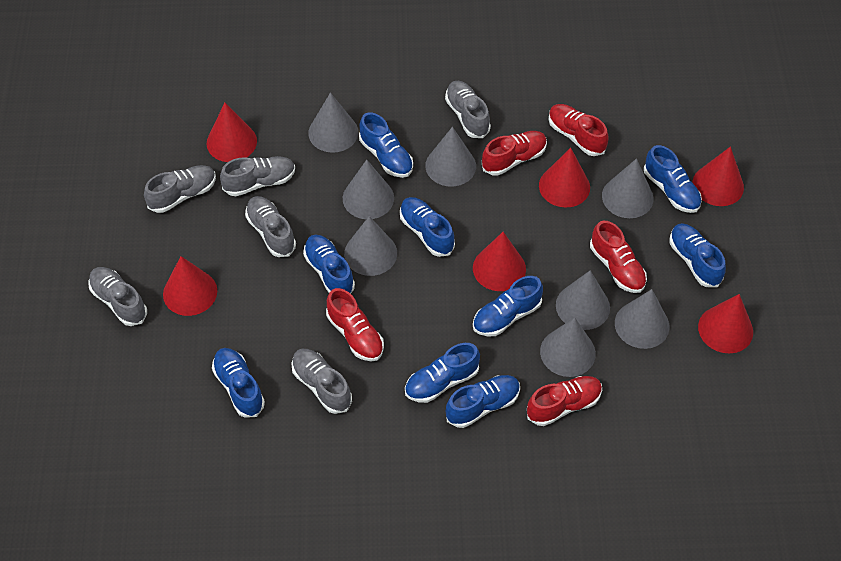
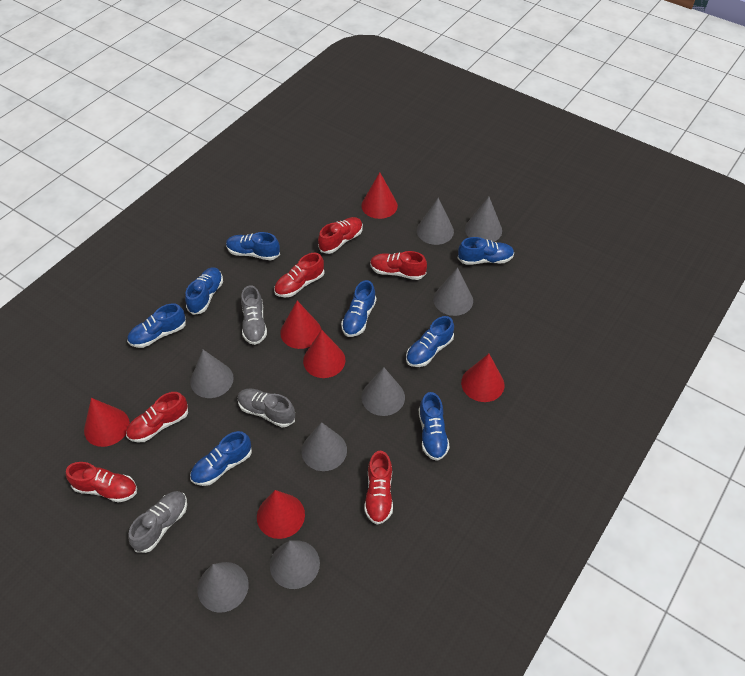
blue shoe: 9 -> 8
grey shoe: 6 -> 3
red shoe: 5 -> 6

